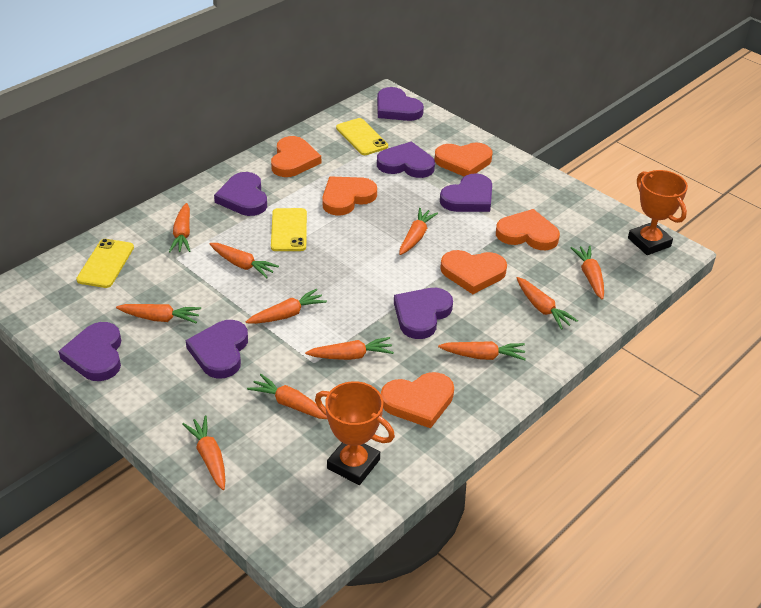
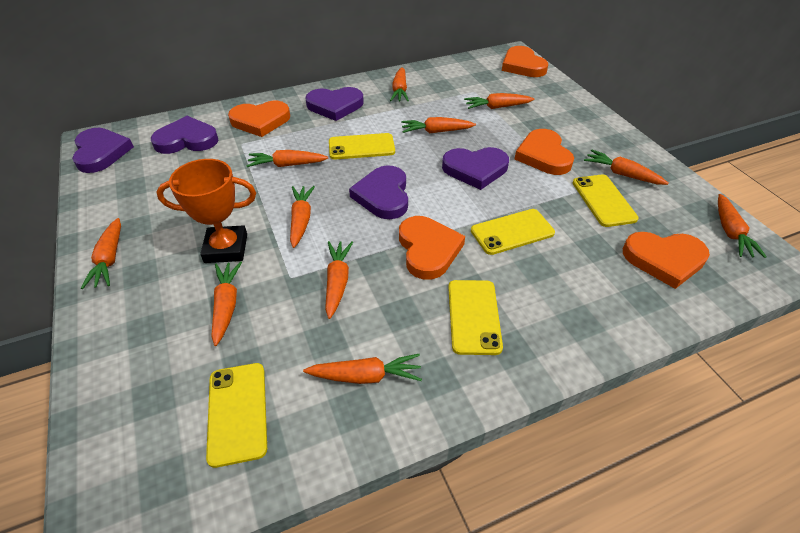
orange heart: 6 -> 5
orange trophy: 2 -> 1
purple heart: 7 -> 5
yellow phone: 3 -> 5

